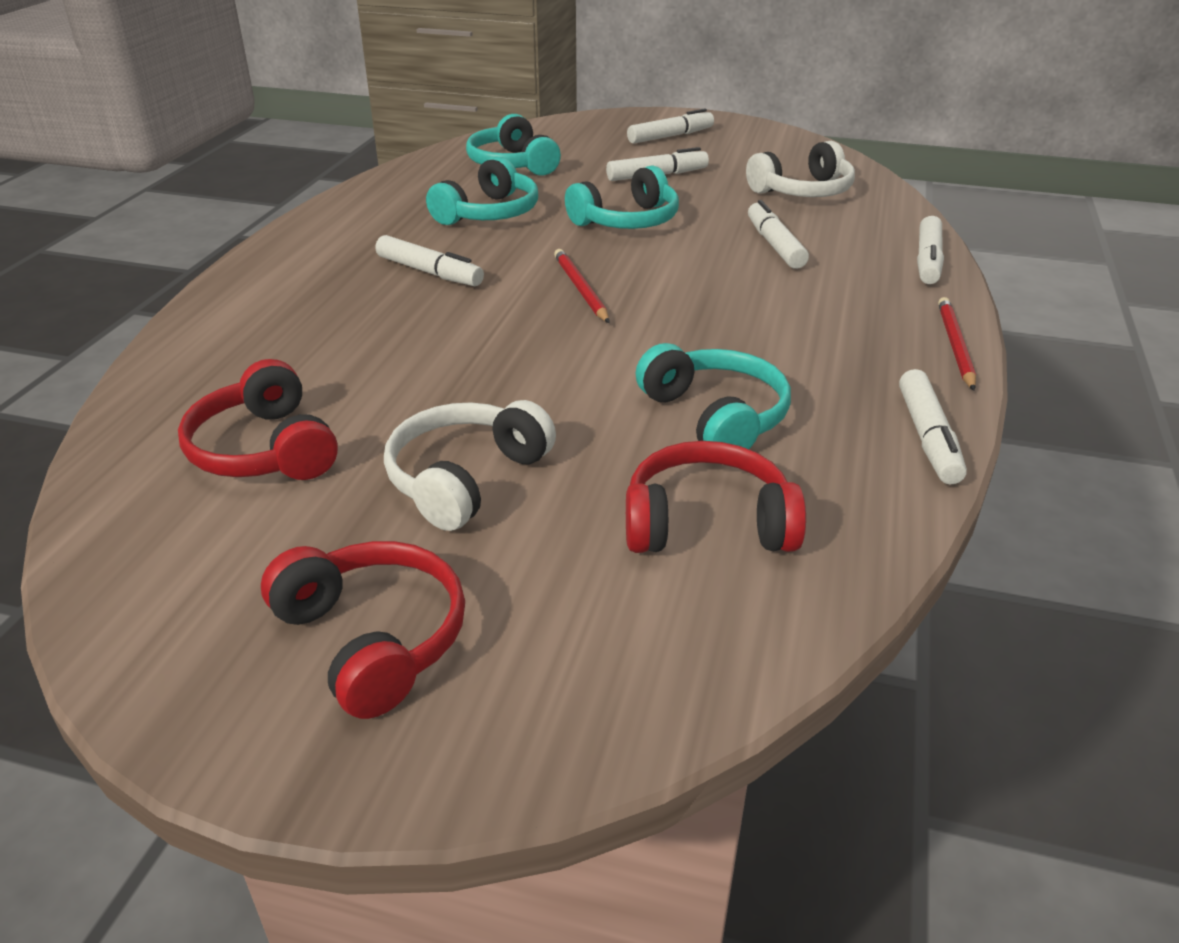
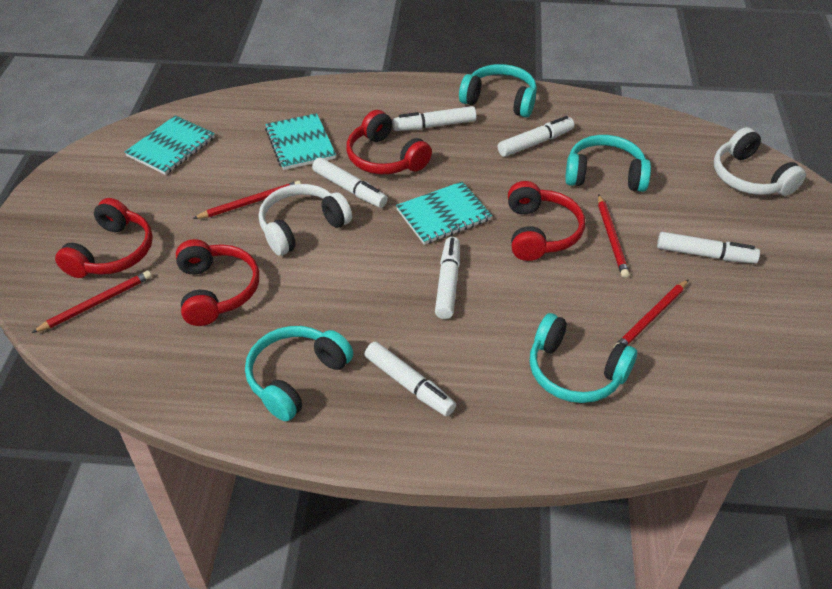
red headphones: 3 -> 4
red pencil: 2 -> 4
turquoise notebook: 0 -> 3

